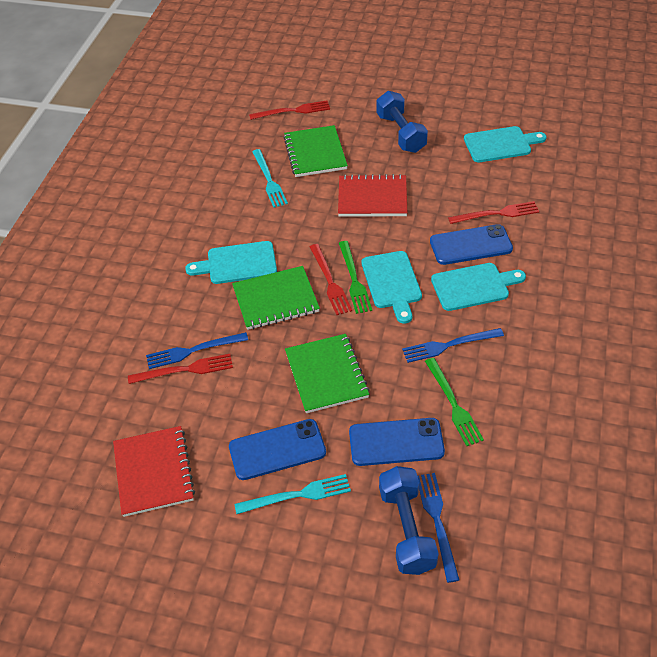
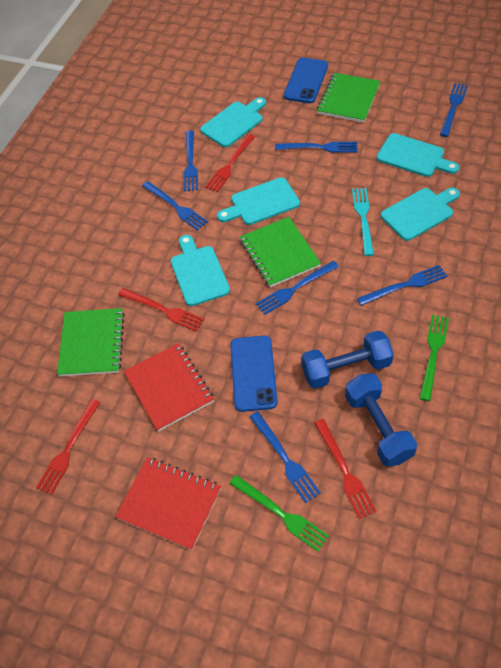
blue fork: 3 -> 7
blue phone: 3 -> 2
turquoise cutting board: 4 -> 5
turquoise fork: 2 -> 1

